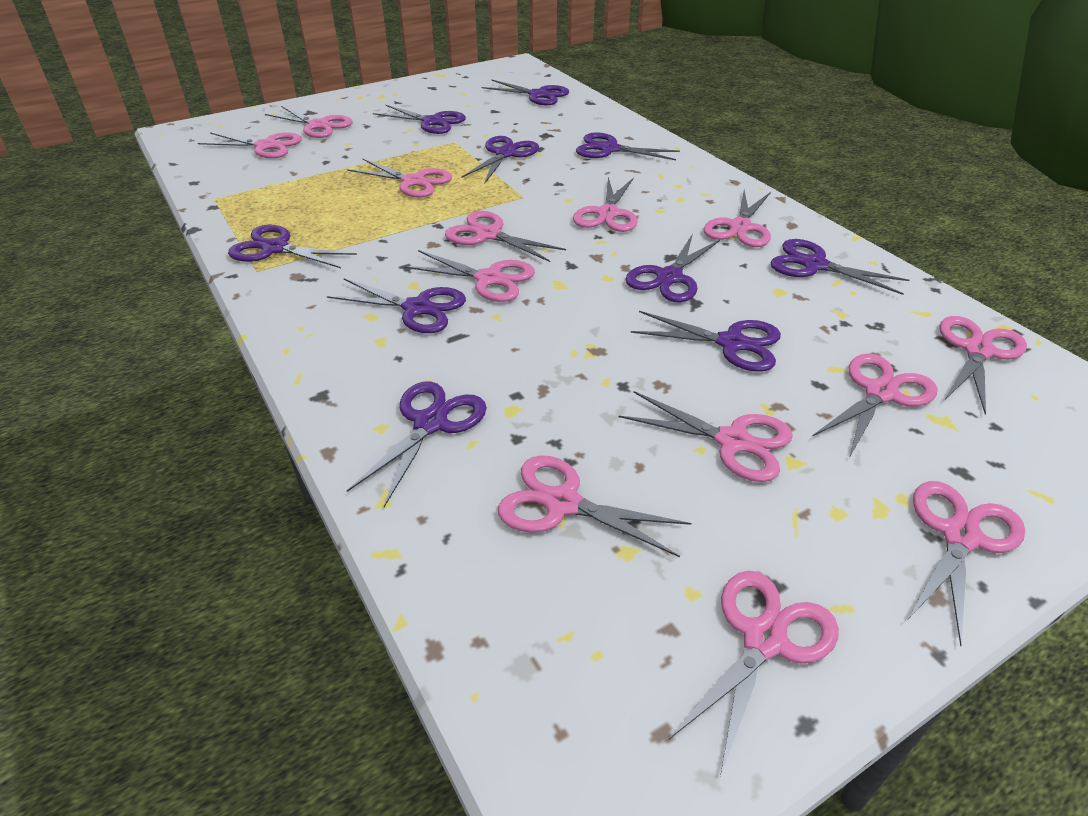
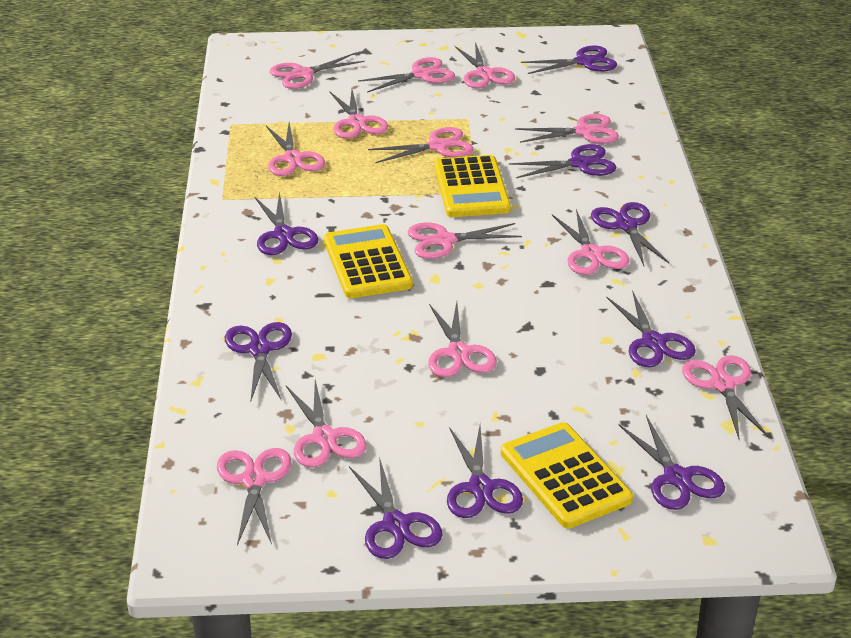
purple scissors: 10 -> 9
yellow calculator: 0 -> 3

